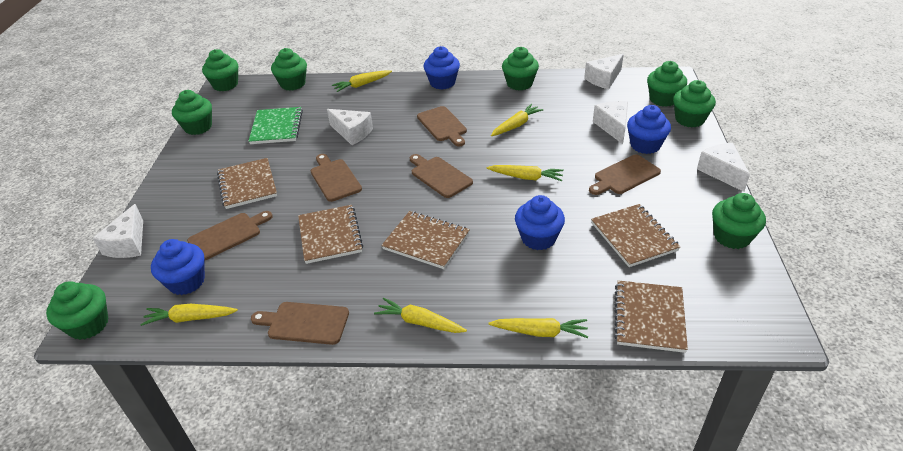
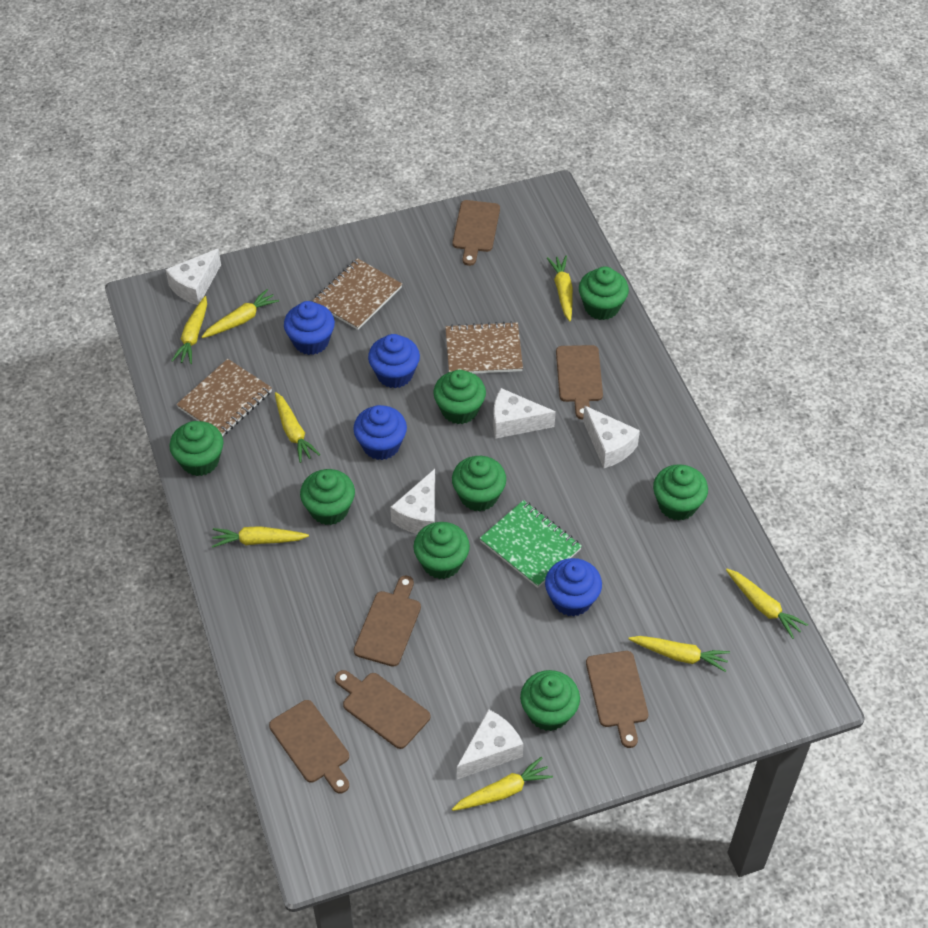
brown notebook: 5 -> 3
yellow carrot: 6 -> 8

